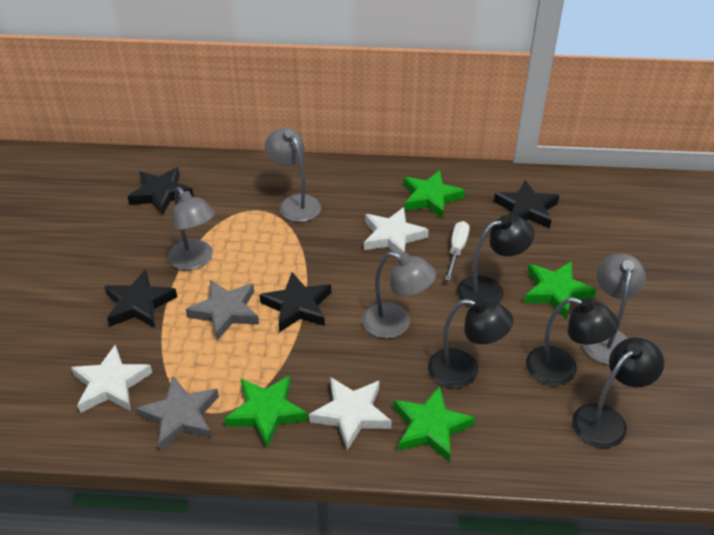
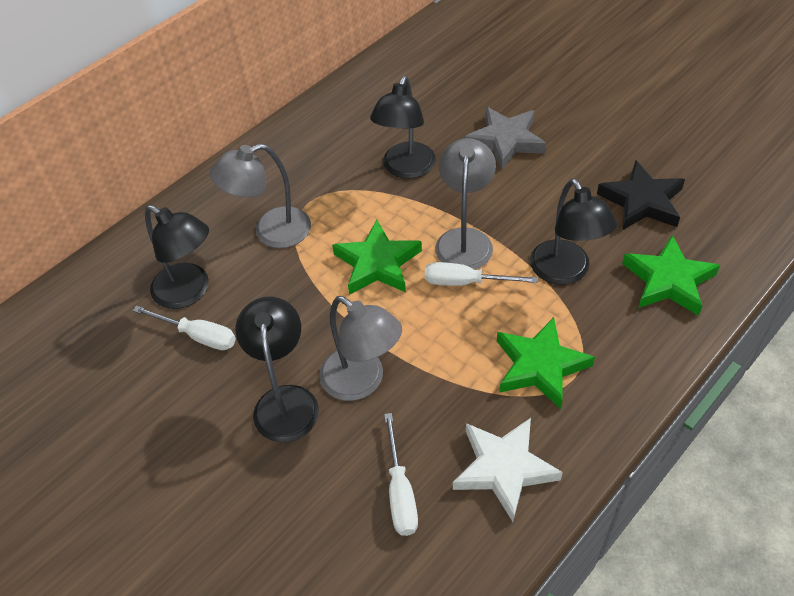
black star: 4 -> 1
green star: 4 -> 3
grey lamp: 4 -> 3
grey star: 2 -> 1
white screwdriver: 1 -> 3
white star: 3 -> 1

